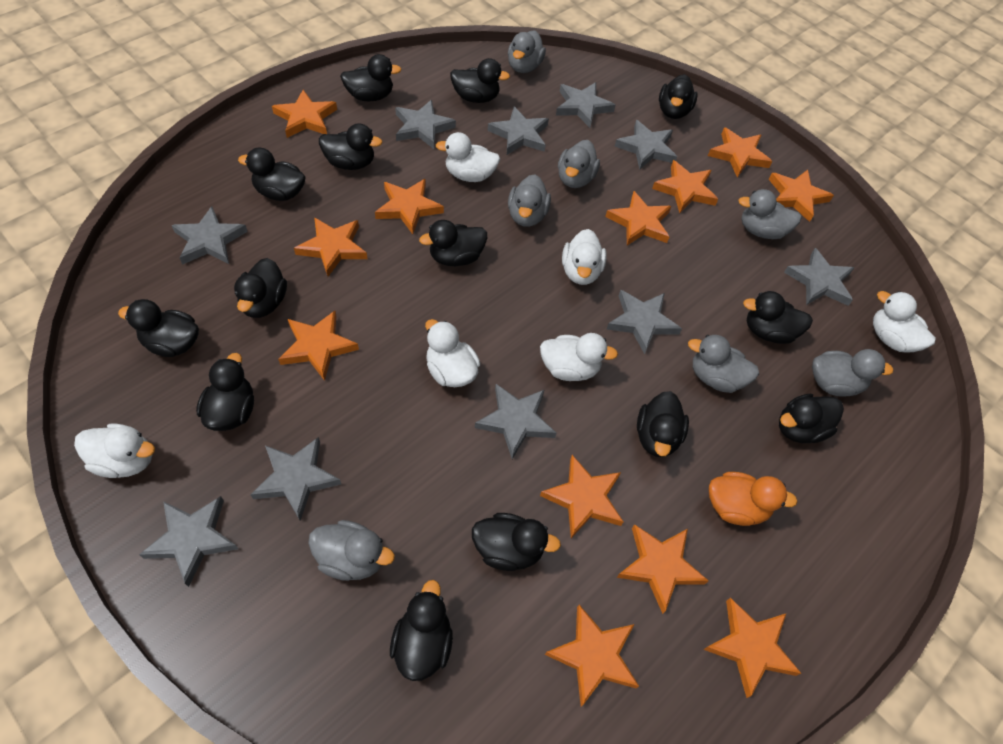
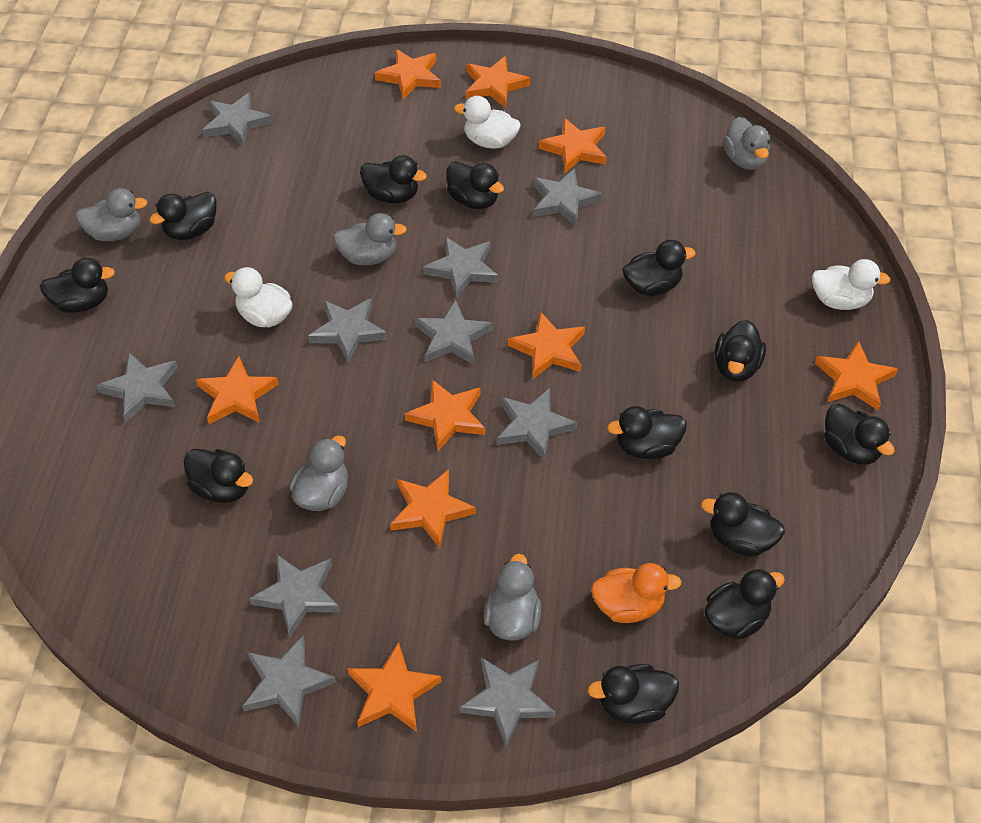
black duck: 14 -> 12
grey duck: 7 -> 5
orange star: 12 -> 9
white duck: 6 -> 3

